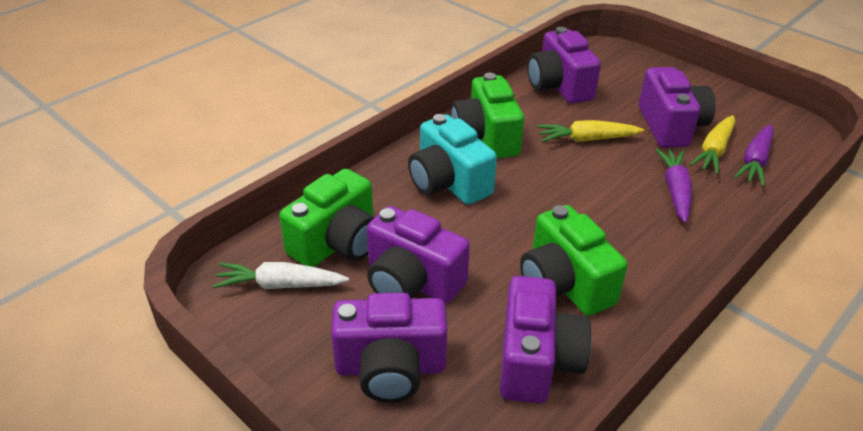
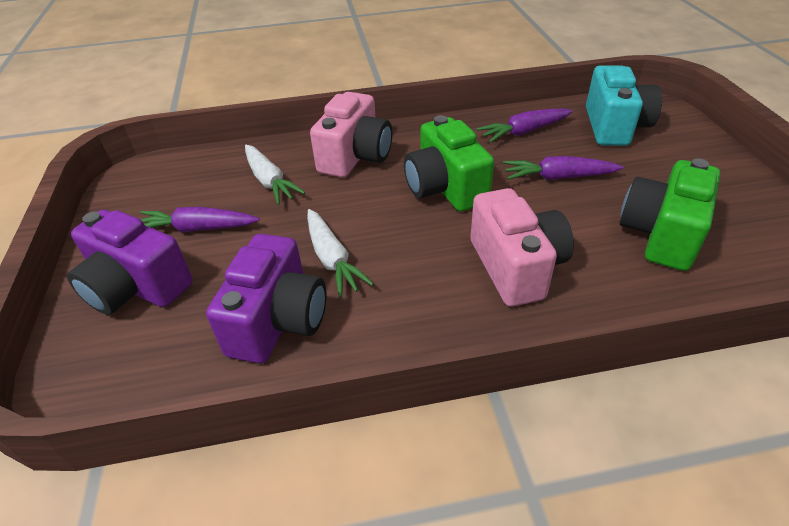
green camera: 3 -> 2
pink camera: 0 -> 2
purple camera: 5 -> 2
purple carrot: 2 -> 3
white carrot: 1 -> 2
yellow carrot: 2 -> 0

